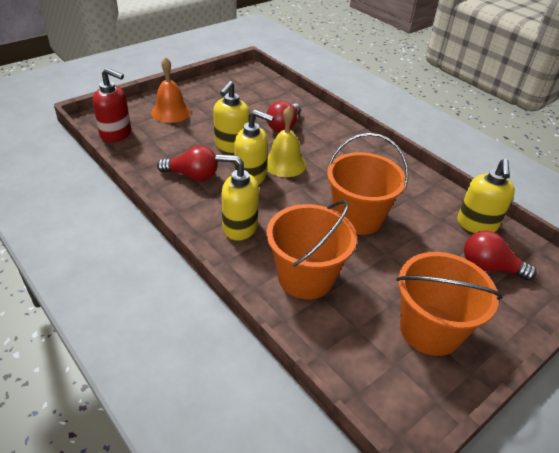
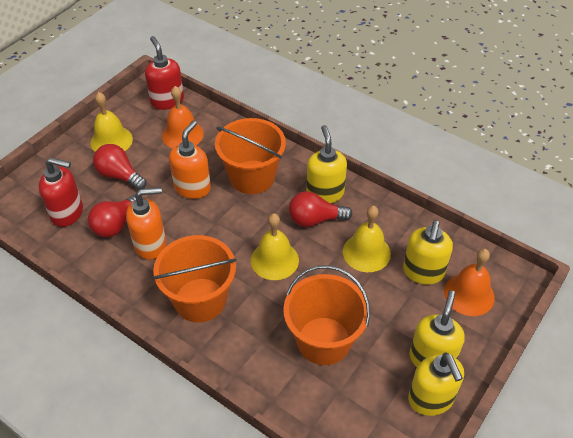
orange bell: 1 -> 2
orange soap dispenser: 0 -> 2
red soap dispenser: 1 -> 2
yellow bell: 1 -> 3

